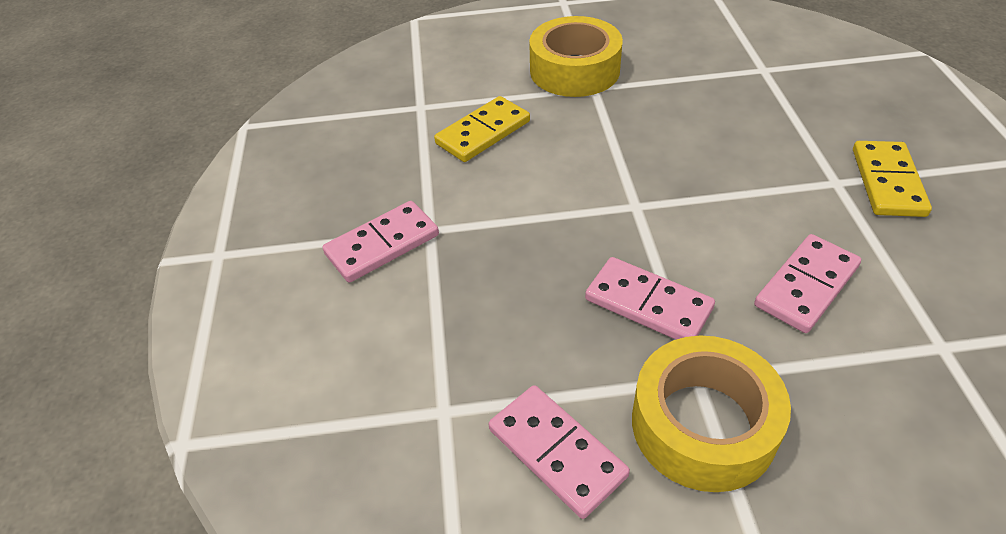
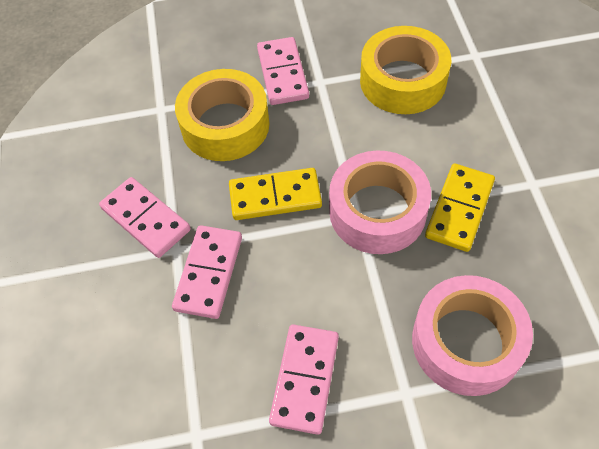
pink tape: 0 -> 2

